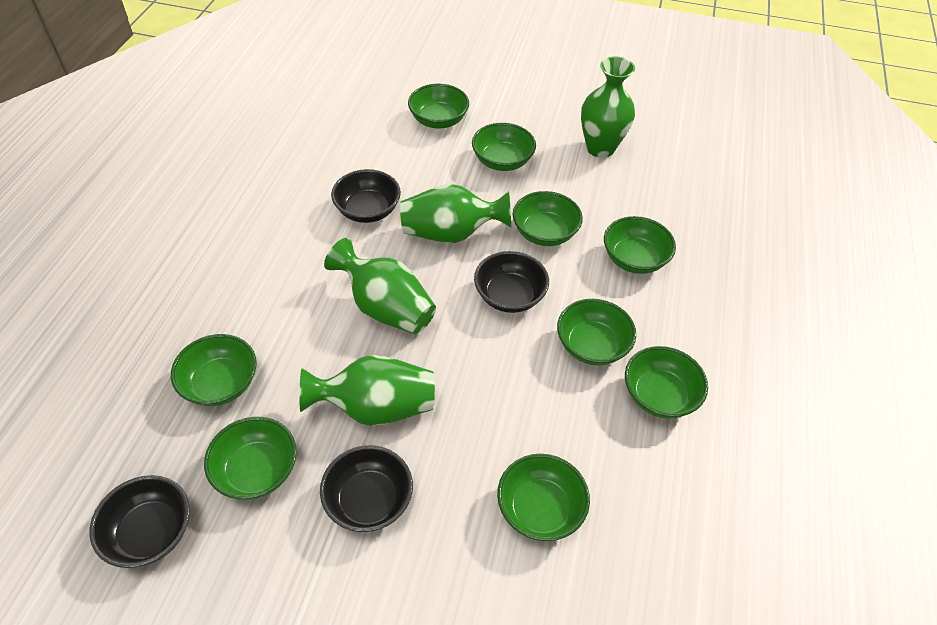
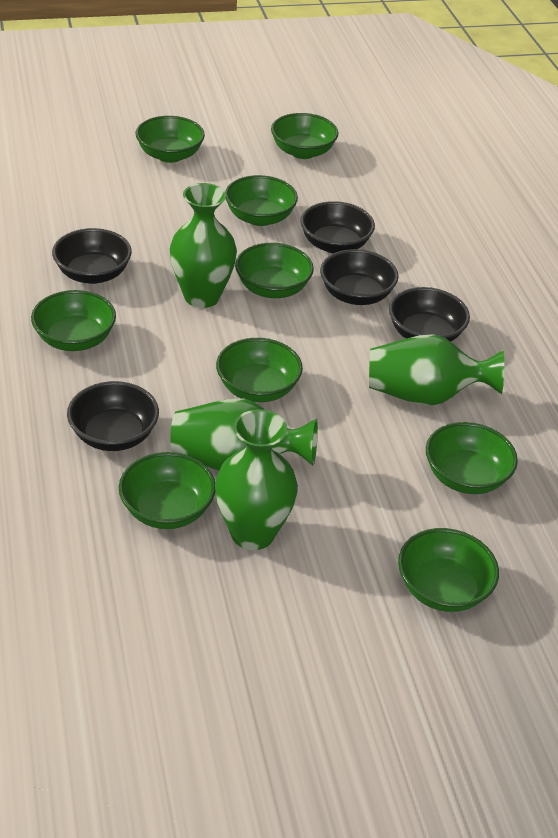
black bowl: 4 -> 5

